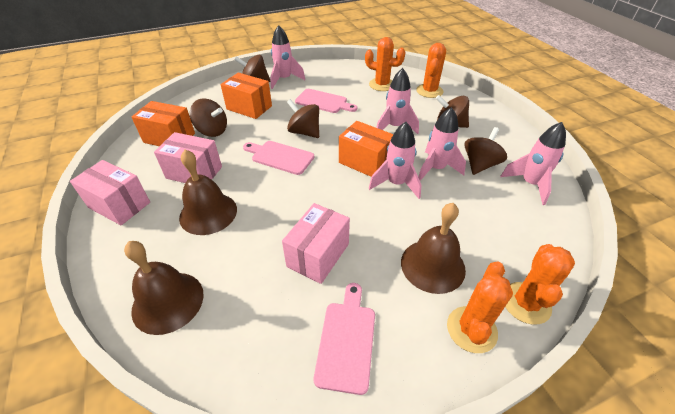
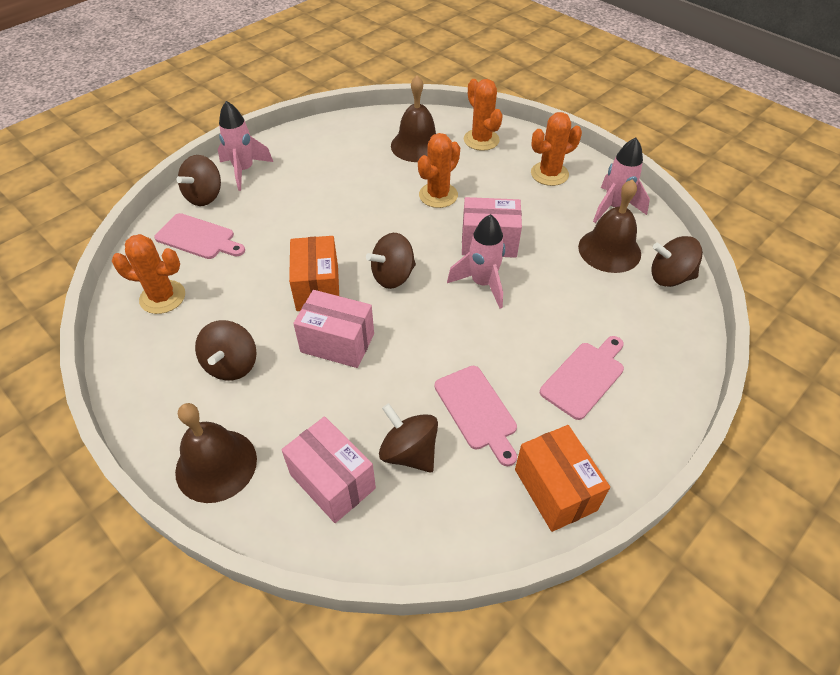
orange box: 3 -> 2
pink rocket: 5 -> 3

